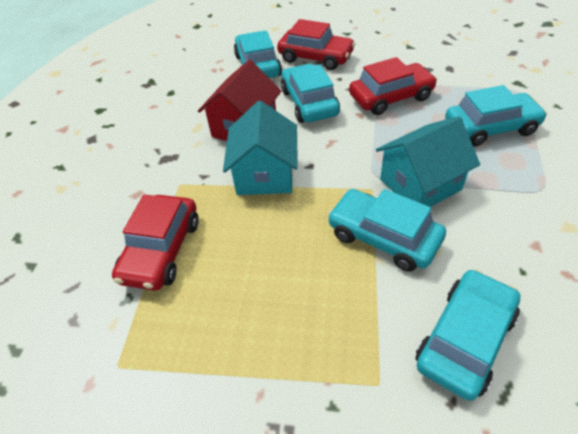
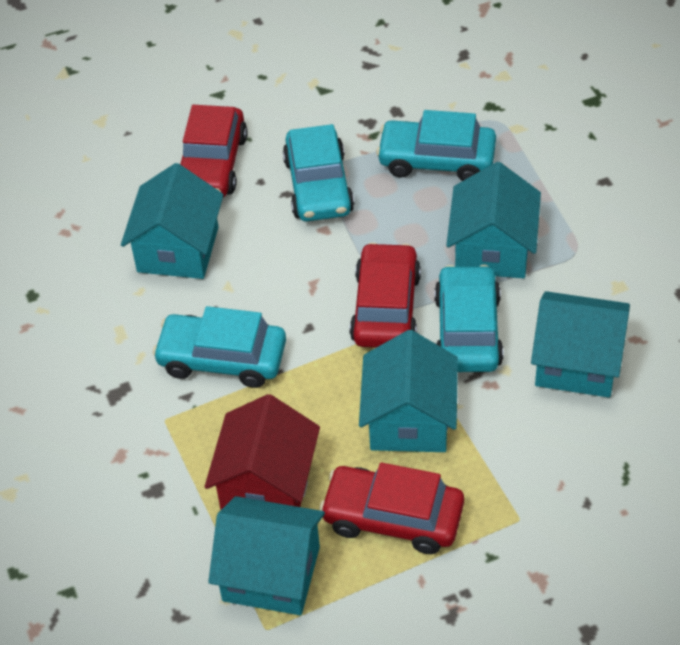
turquoise car: 5 -> 4
turquoise house: 2 -> 5

